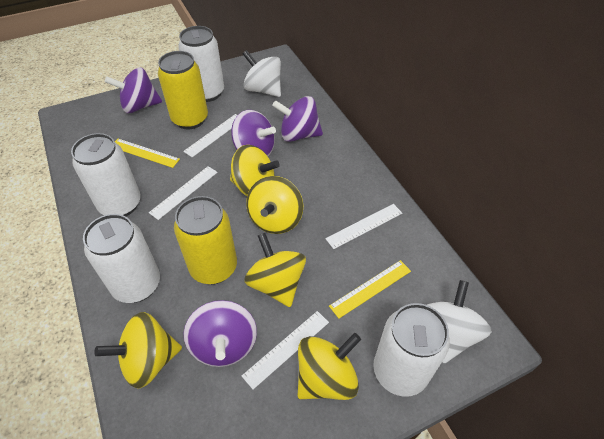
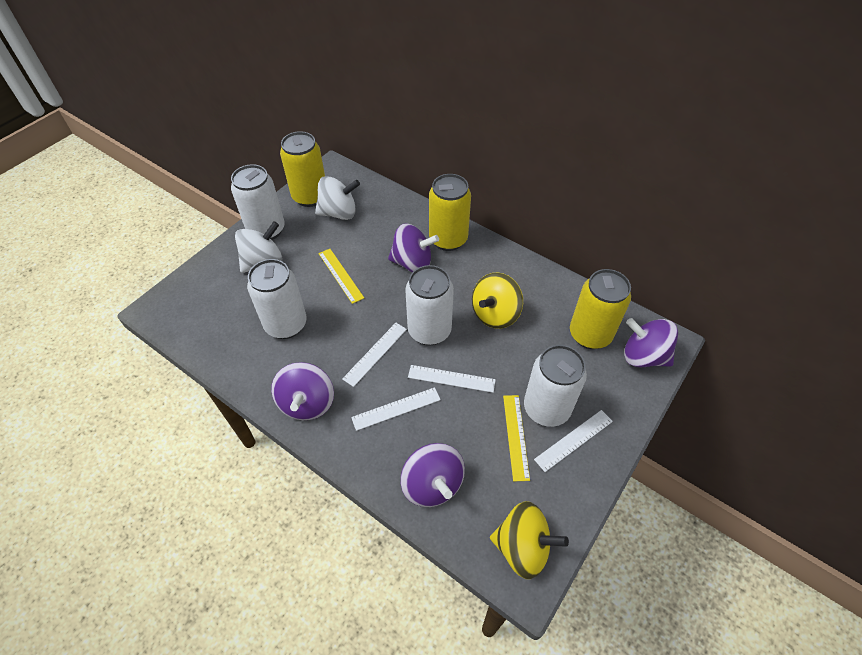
yellow can: 2 -> 3
yellow spinning top: 5 -> 2

